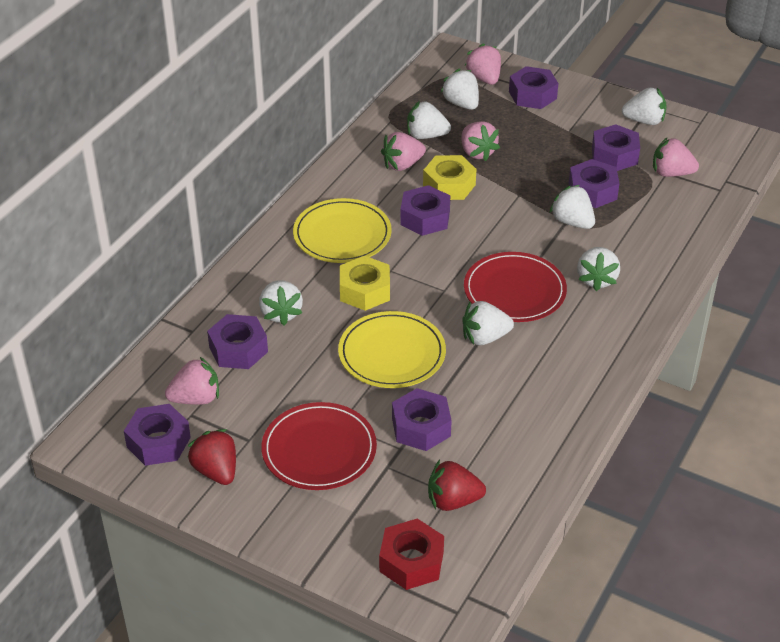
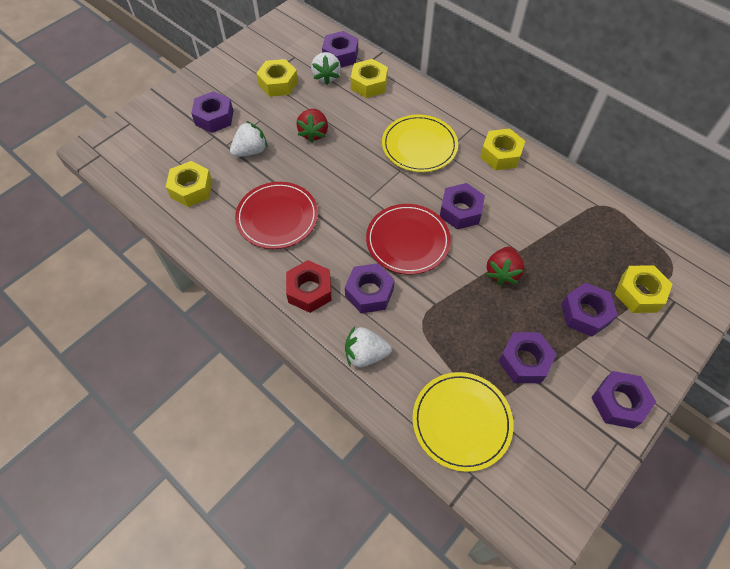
pink strawberry: 5 -> 0
white strawberry: 7 -> 3
yellow nut: 2 -> 5

